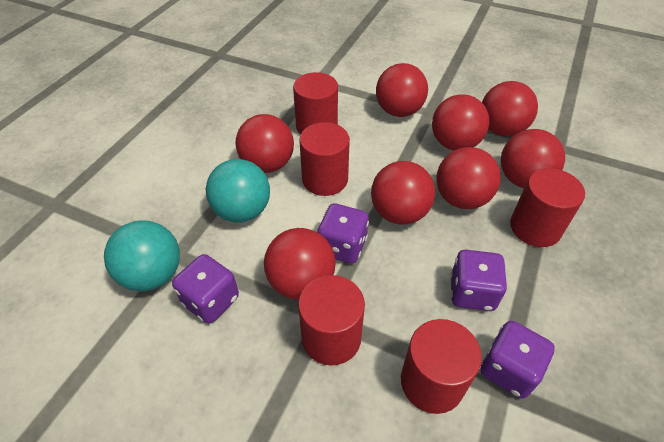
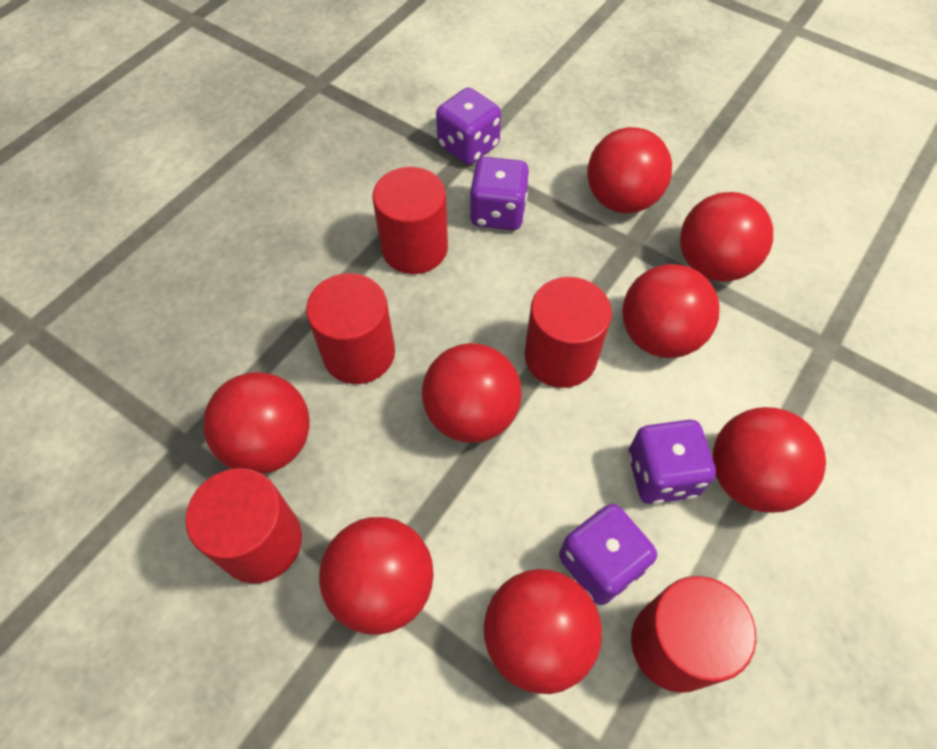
turquoise ball: 2 -> 0

